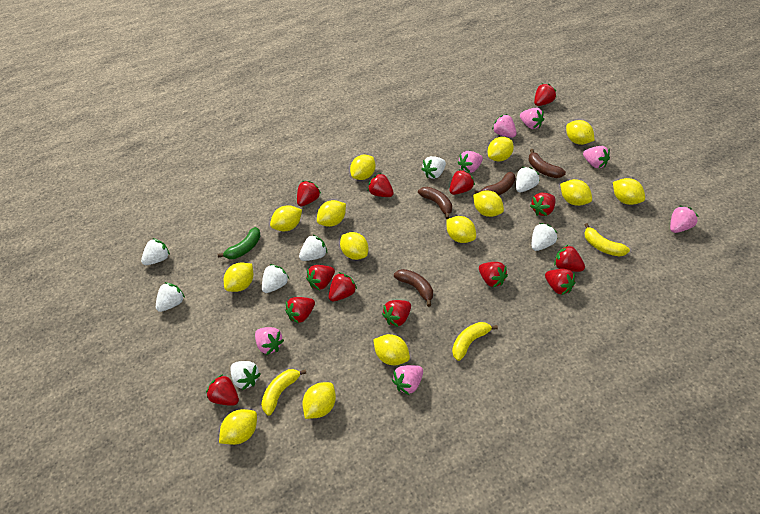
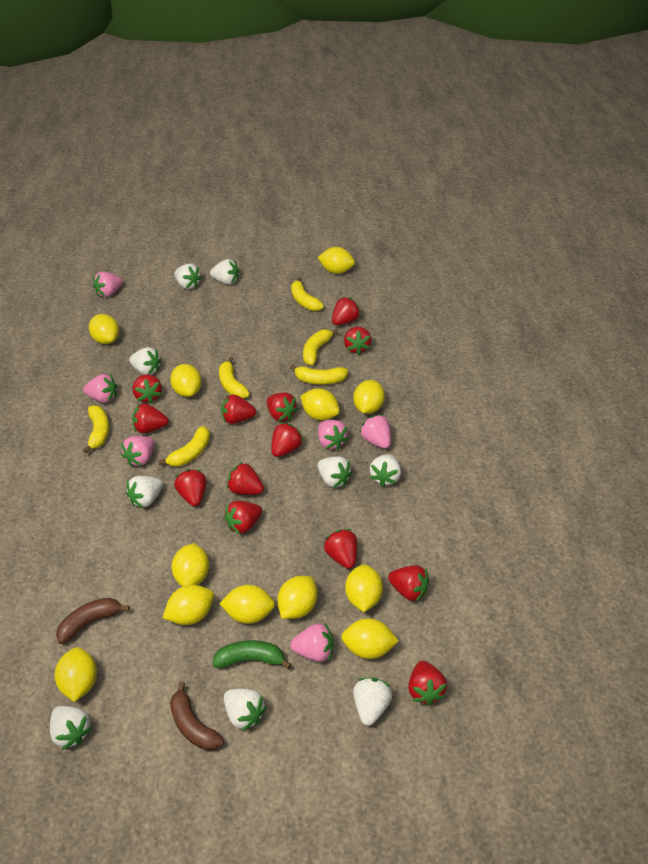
brown banana: 4 -> 2
pink strawberry: 7 -> 6
white strawberry: 8 -> 9
yellow banana: 3 -> 6
yellow lemon: 14 -> 12

